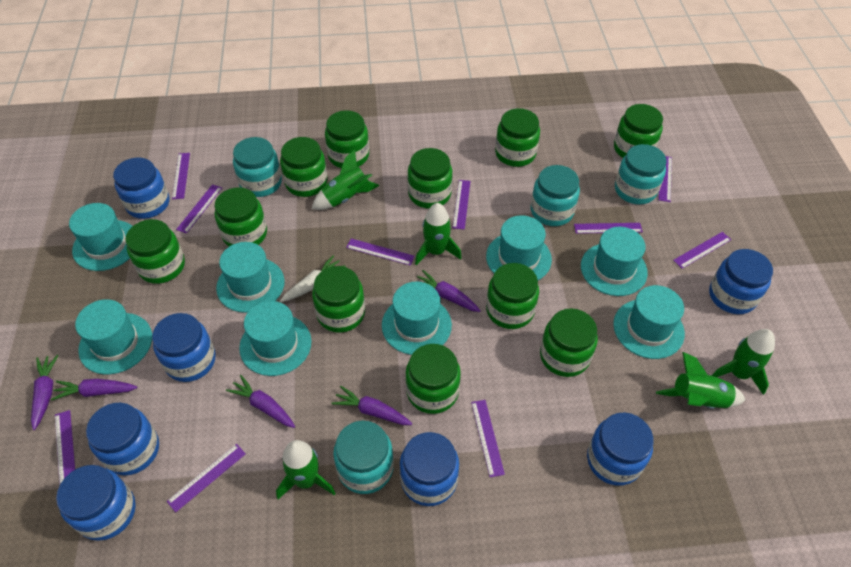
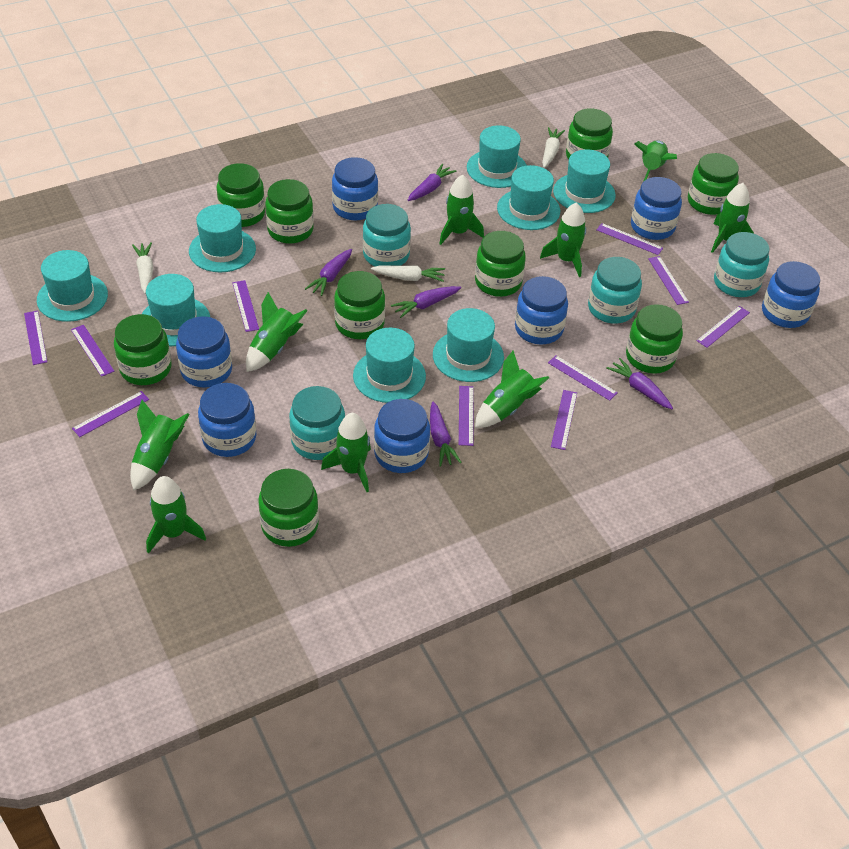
green jar: 11 -> 9
green rocket: 5 -> 9
white carrot: 1 -> 3

